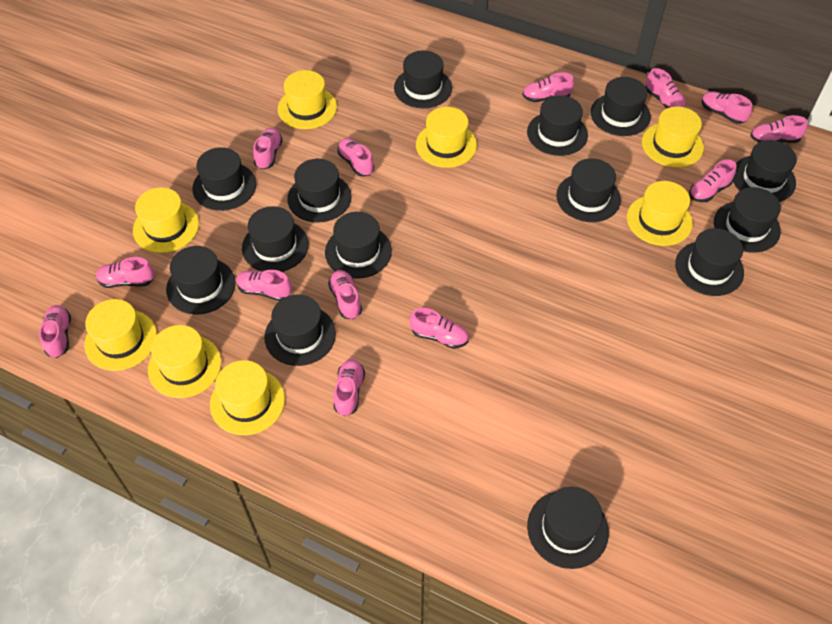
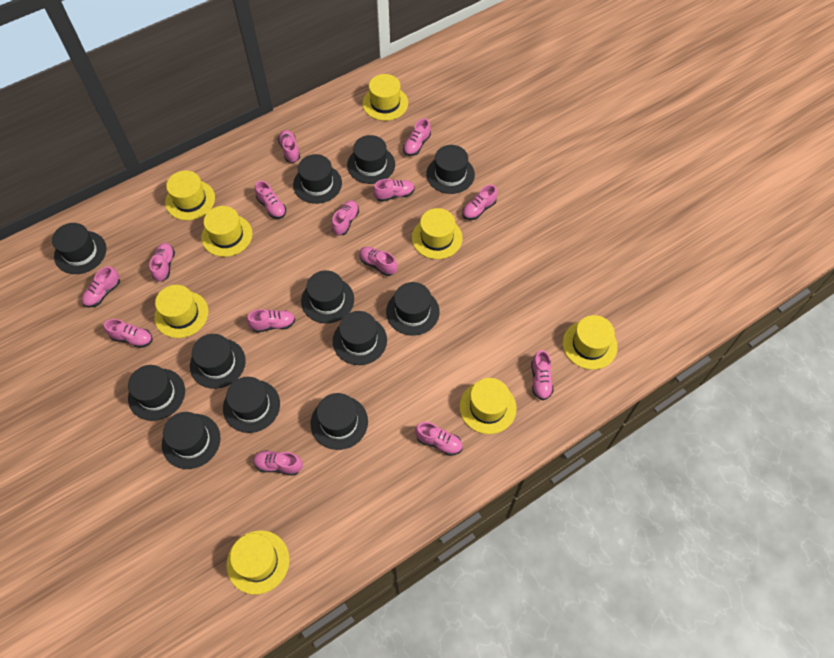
black hat: 14 -> 12
pink shoe: 13 -> 14

